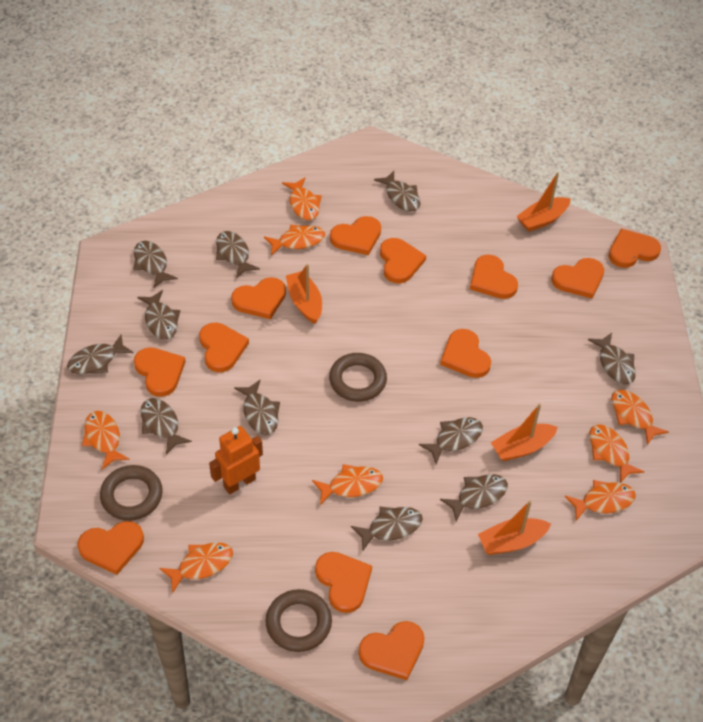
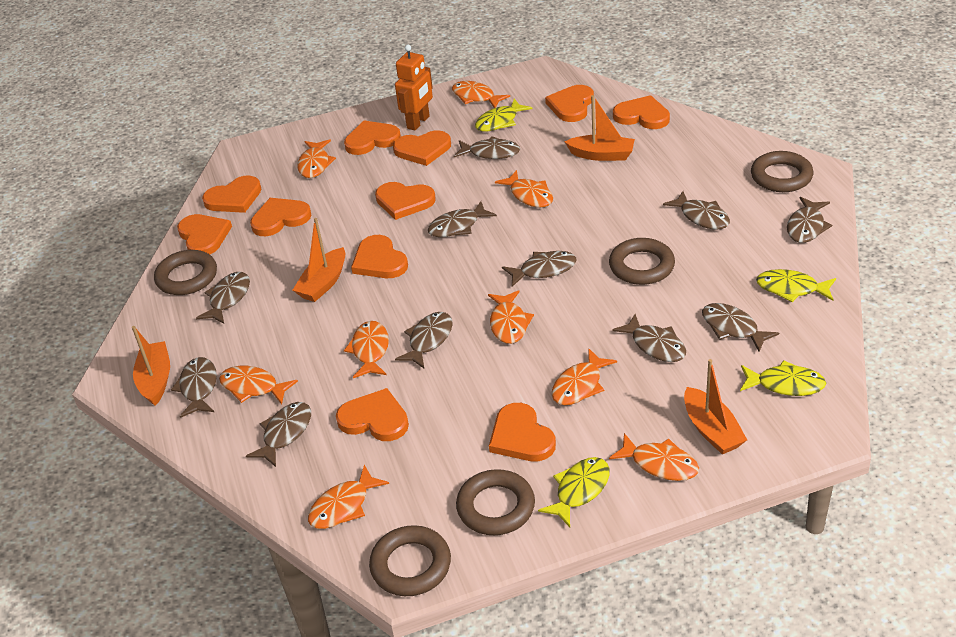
brown ring: 3 -> 5
orange fish: 8 -> 9
orange heart: 12 -> 11
yellow fish: 0 -> 4

